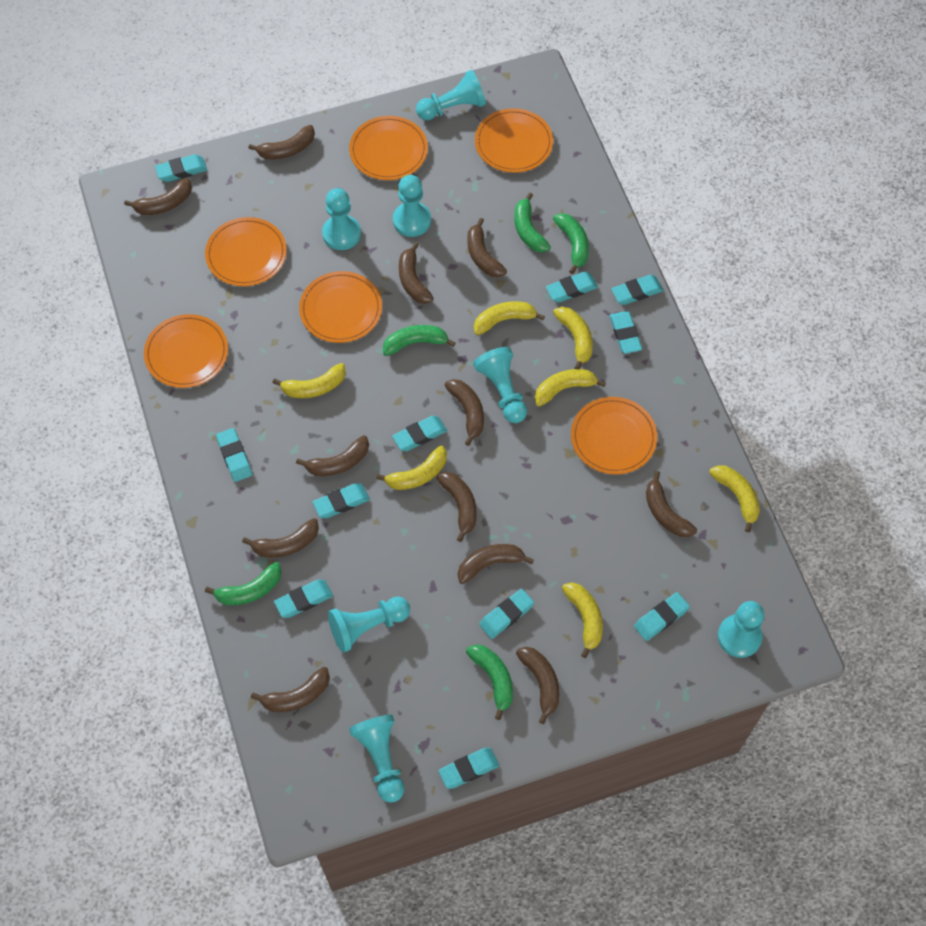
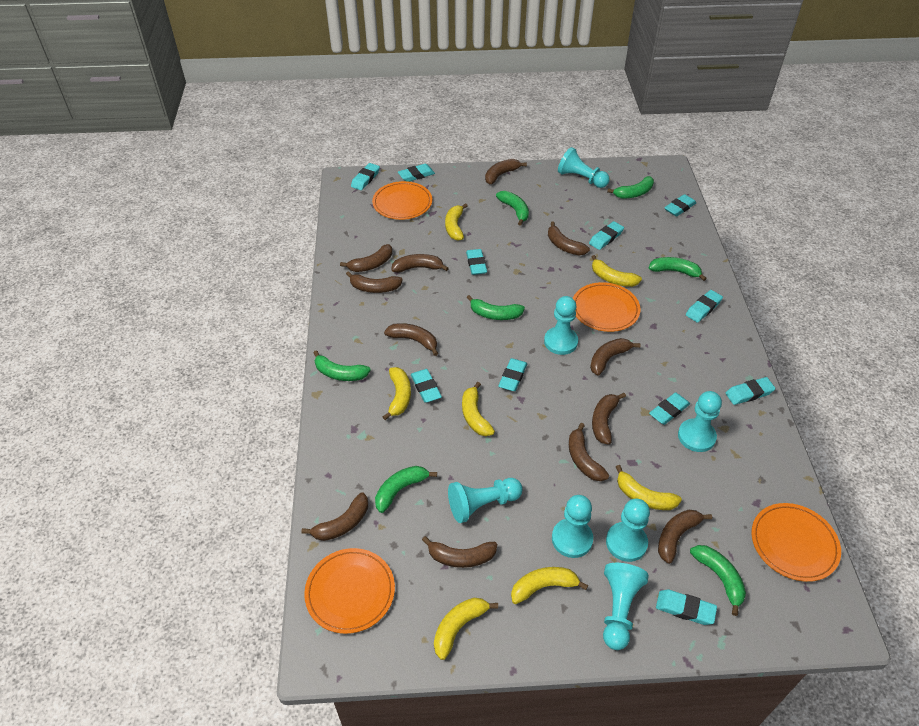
green banana: 5 -> 7
orange plate: 6 -> 4

